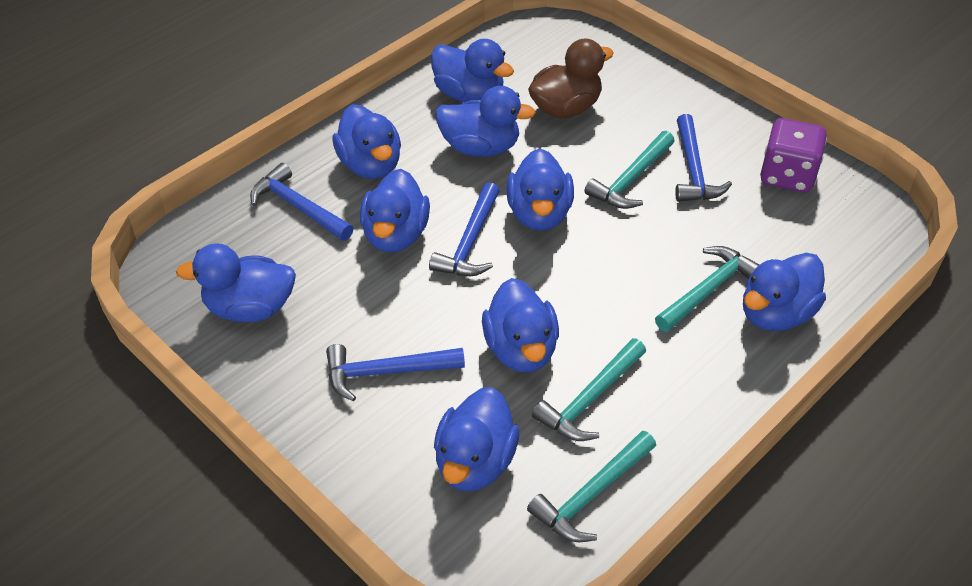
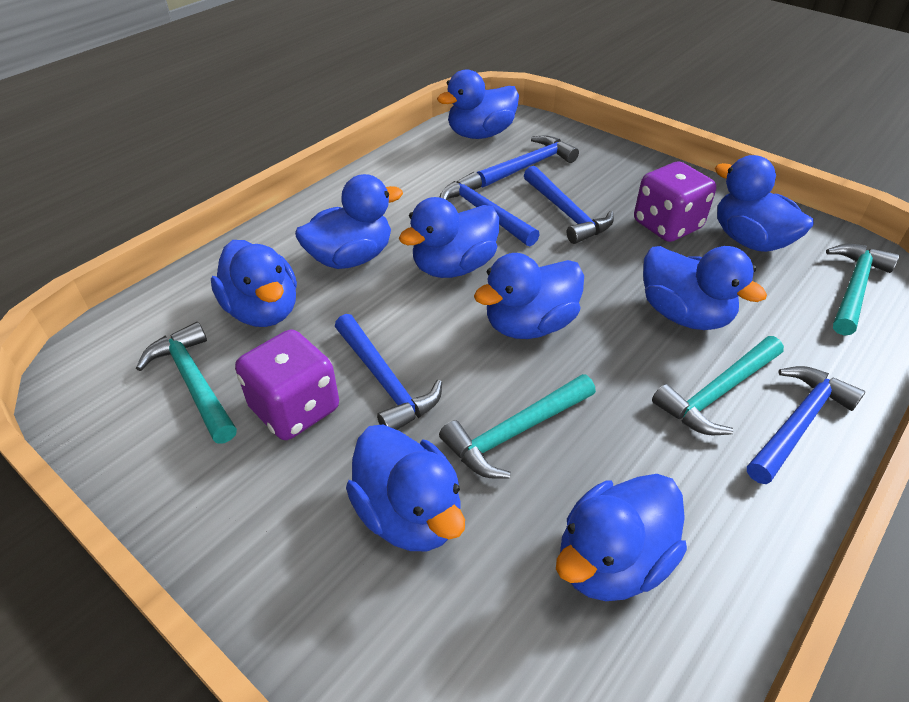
blue hammer: 4 -> 5
brown duck: 1 -> 0
purple dice: 1 -> 2

